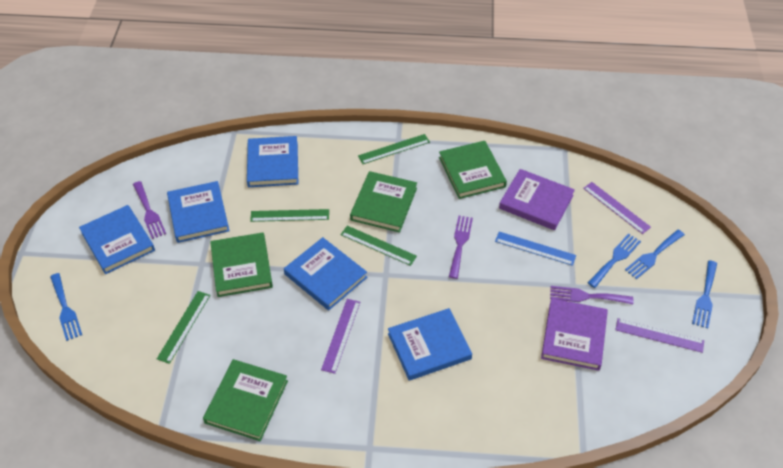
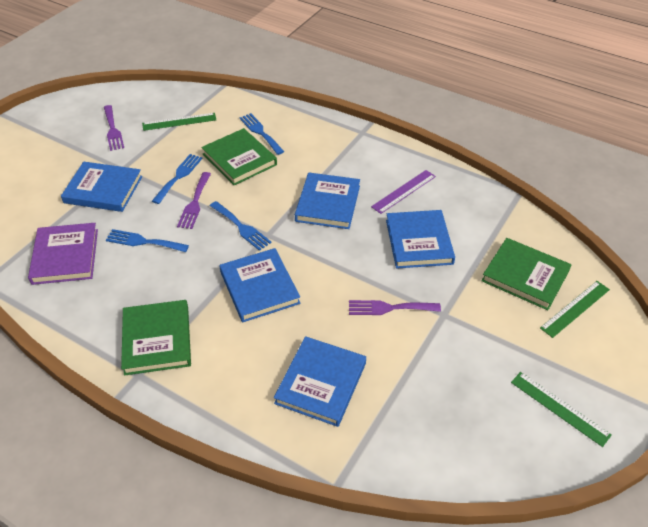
blue ruler: 1 -> 0
green book: 4 -> 3
green ruler: 4 -> 3
purple book: 2 -> 1
purple ruler: 3 -> 1

